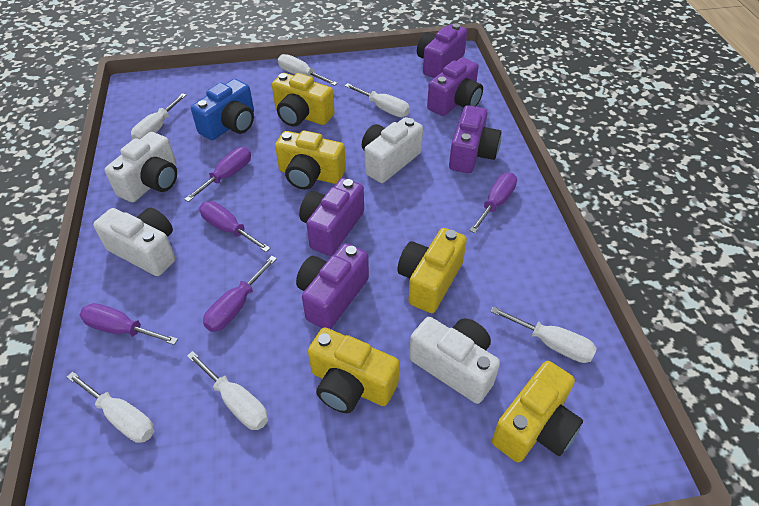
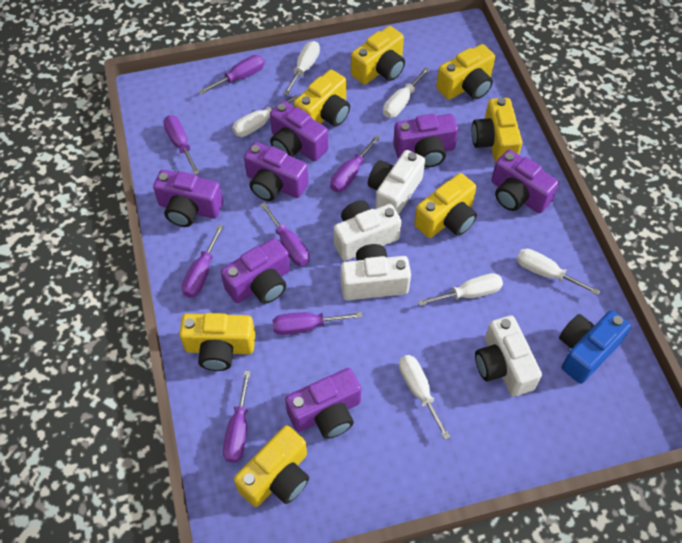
purple camera: 5 -> 7
purple screwdriver: 5 -> 7
yellow camera: 5 -> 7

